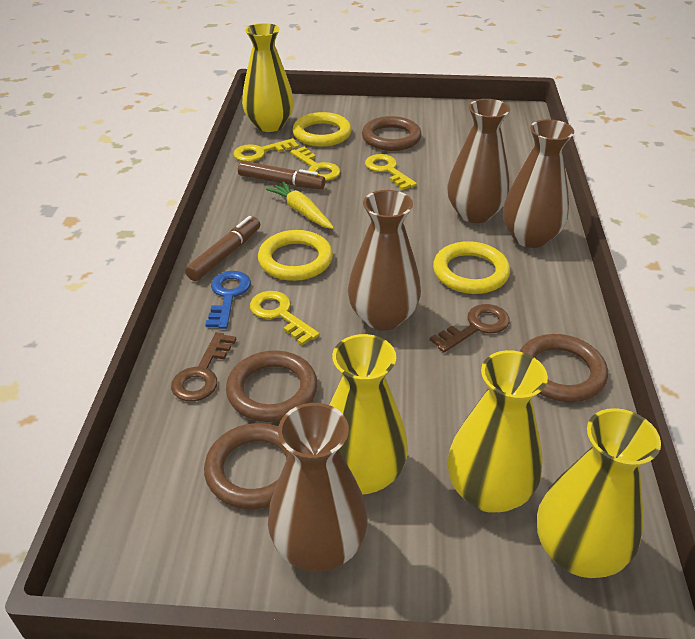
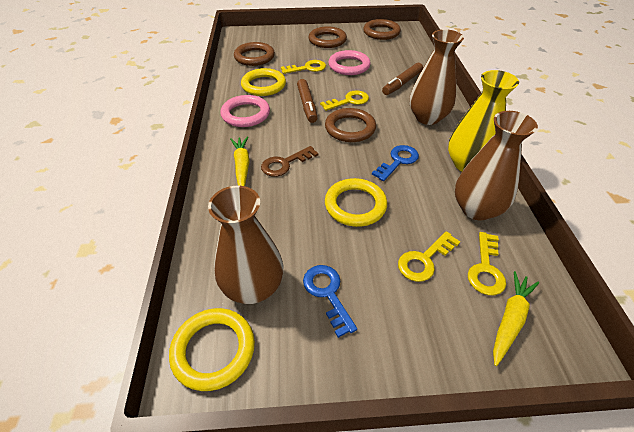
blue key: 1 -> 2
brown key: 2 -> 1
brown vase: 4 -> 3
pink ring: 0 -> 2
yellow carrot: 1 -> 2
yellow vase: 4 -> 1

